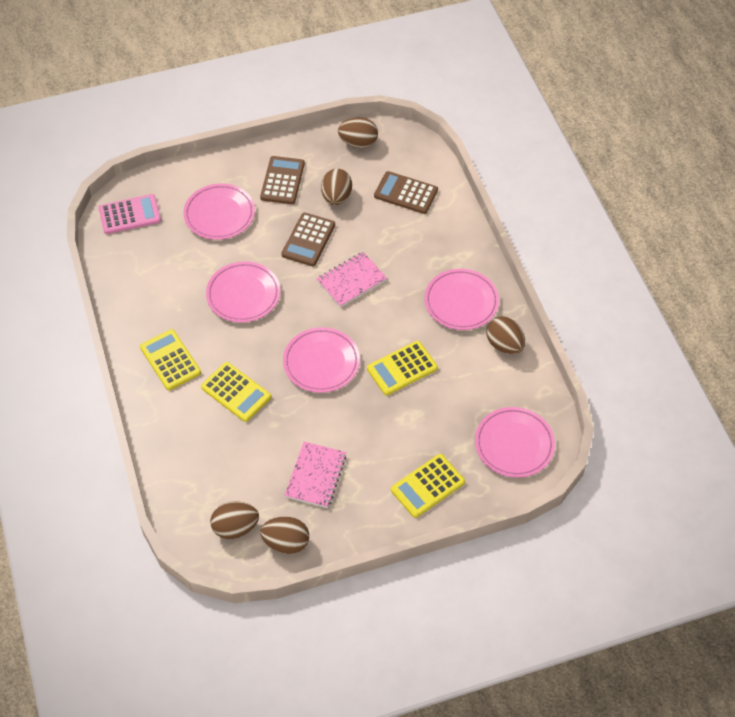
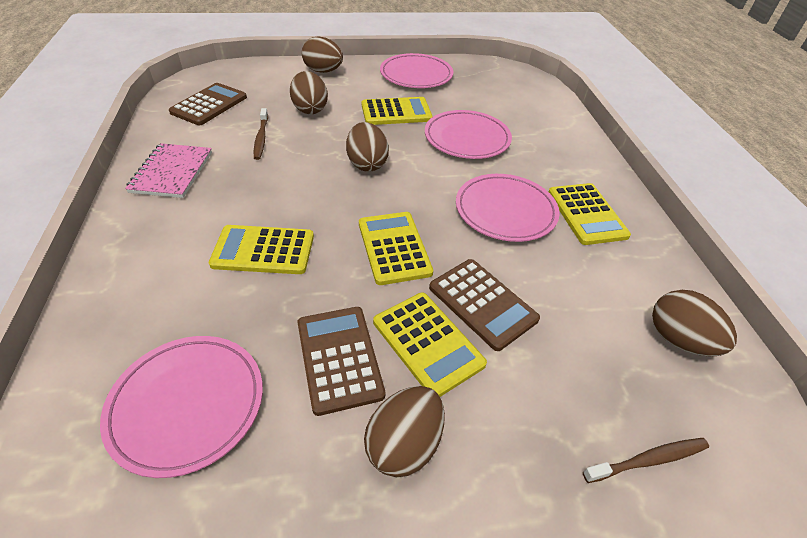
brown toothbrush: 0 -> 2
pink calculator: 1 -> 0
pink notebook: 2 -> 1
pink plate: 5 -> 4
yellow calculator: 4 -> 5

